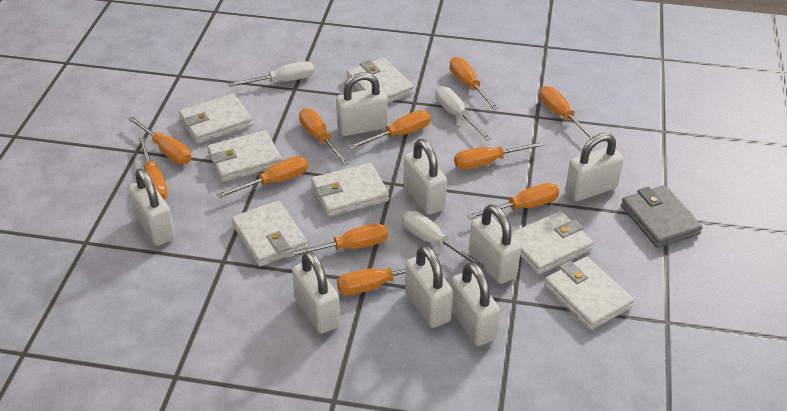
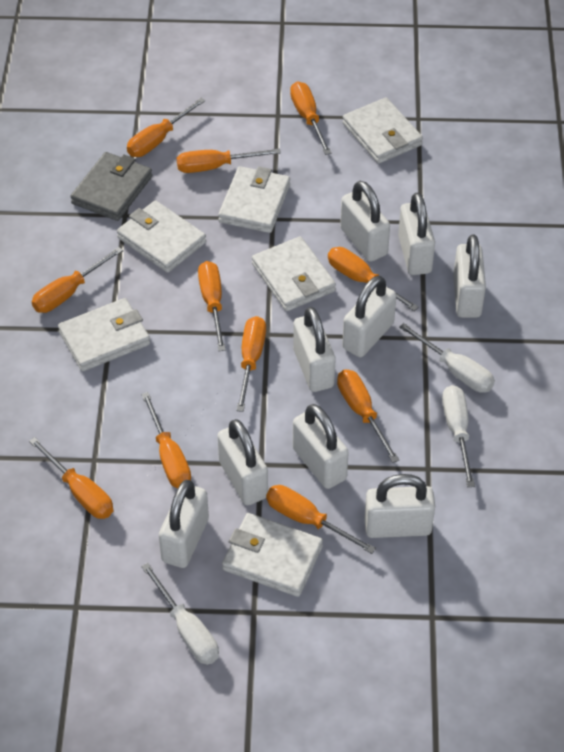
white padlock: 8 -> 9
white wallet: 7 -> 6

